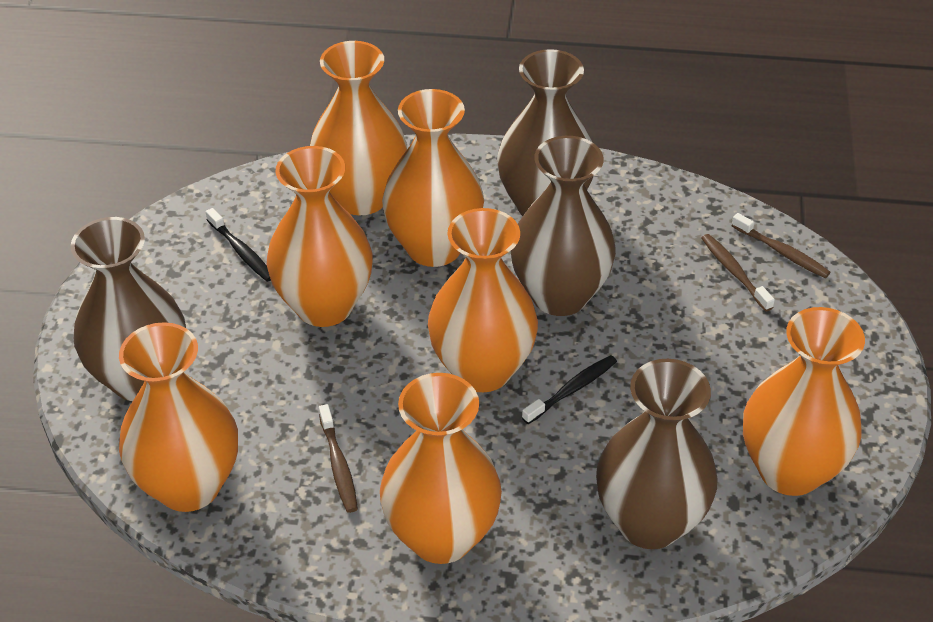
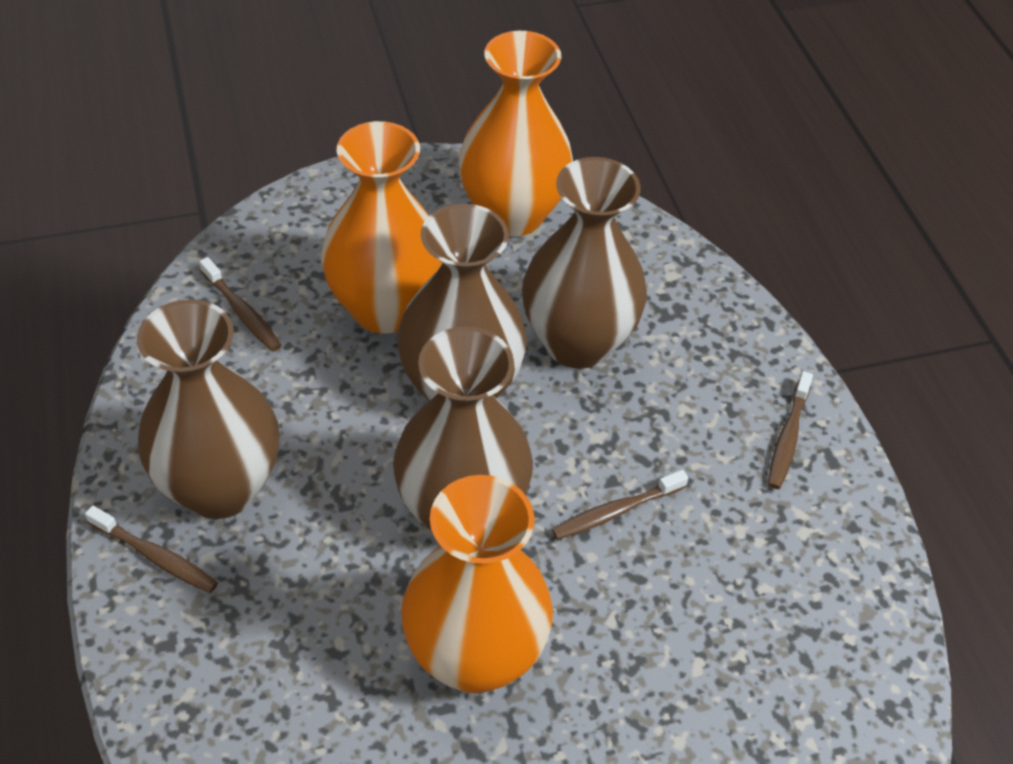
black toothbrush: 2 -> 0
brown toothbrush: 3 -> 4
orange vase: 7 -> 3

